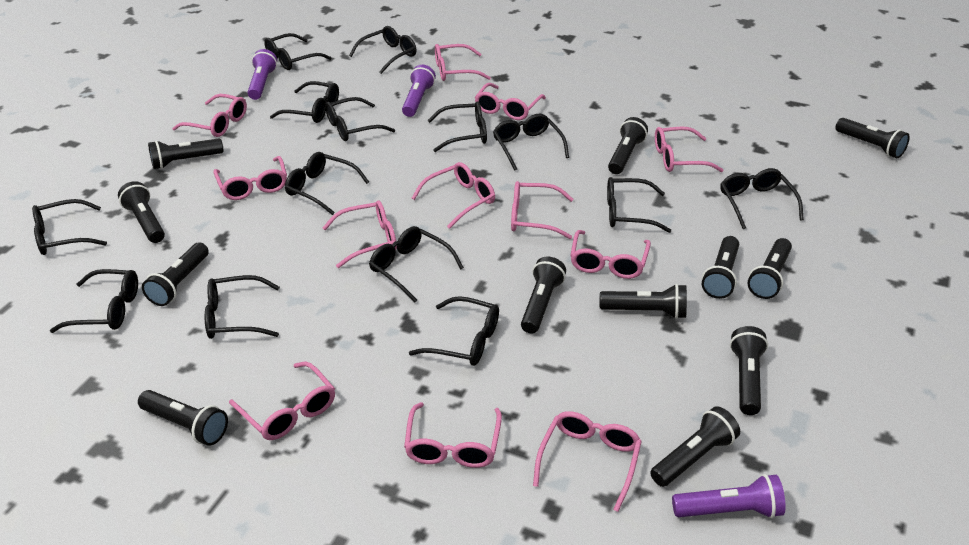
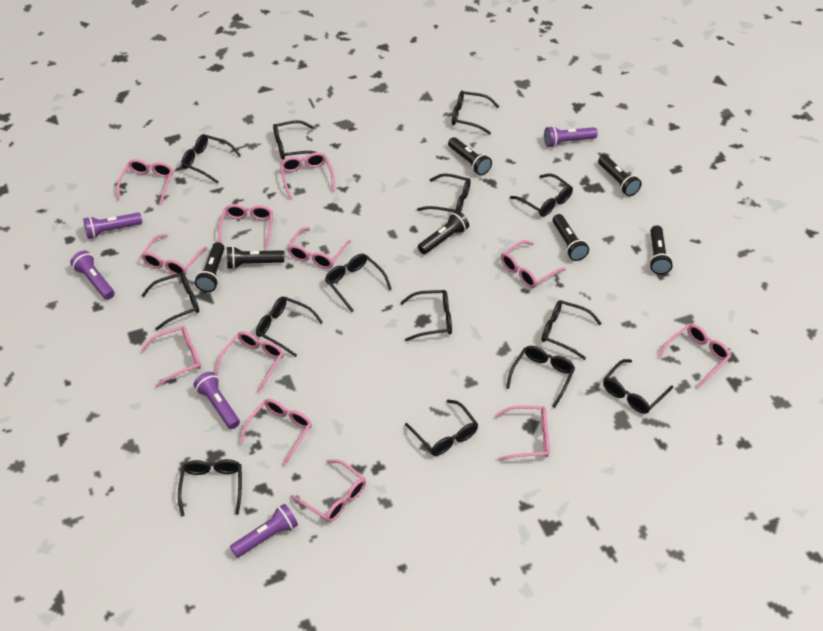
black flashlight: 12 -> 7
purple flashlight: 3 -> 5

